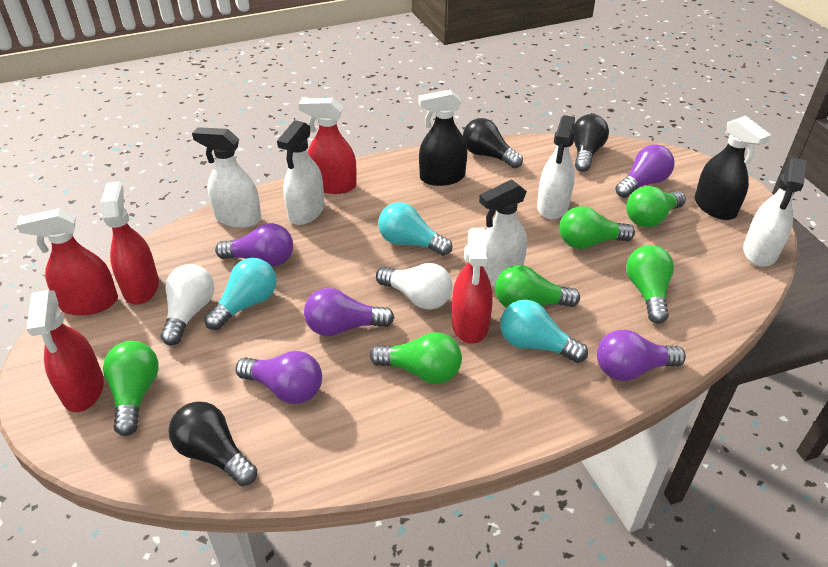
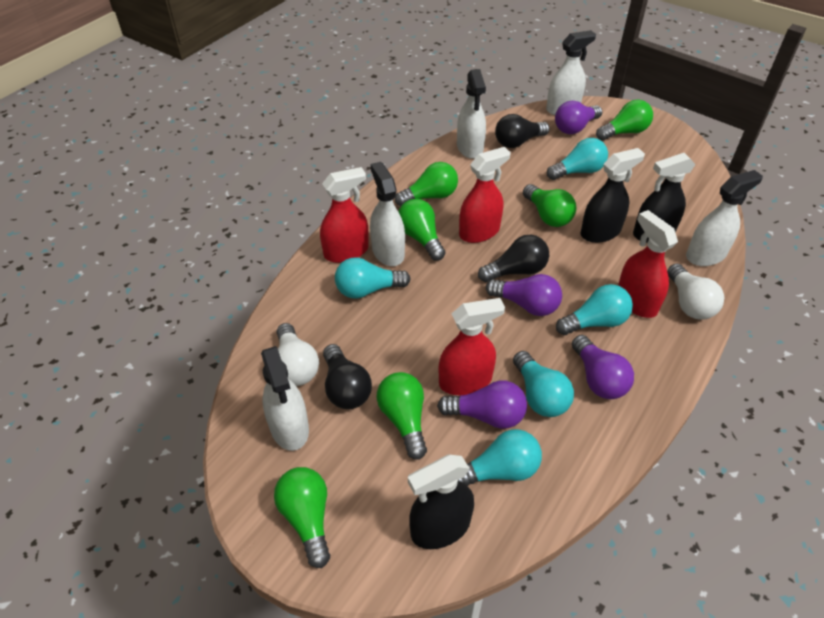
black spray bottle: 2 -> 3
purple light bulb: 5 -> 4
red spray bottle: 5 -> 4
turquoise light bulb: 3 -> 5

